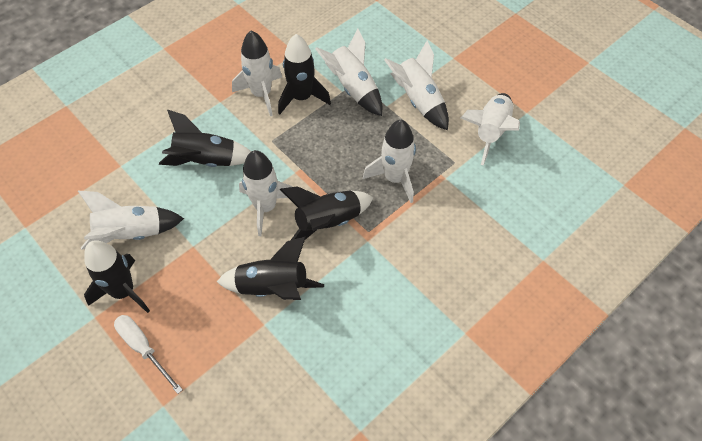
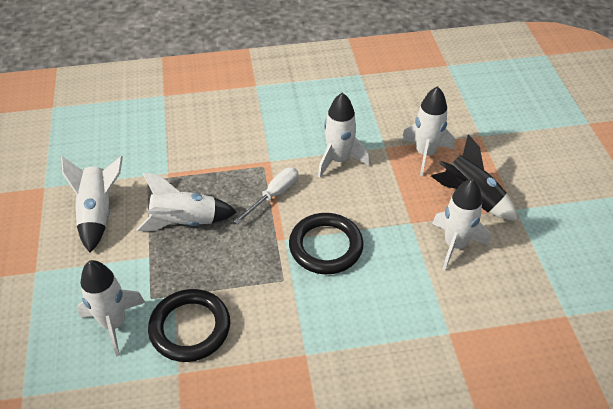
black ring: 0 -> 2
black rocket: 5 -> 1
white rocket: 7 -> 6

